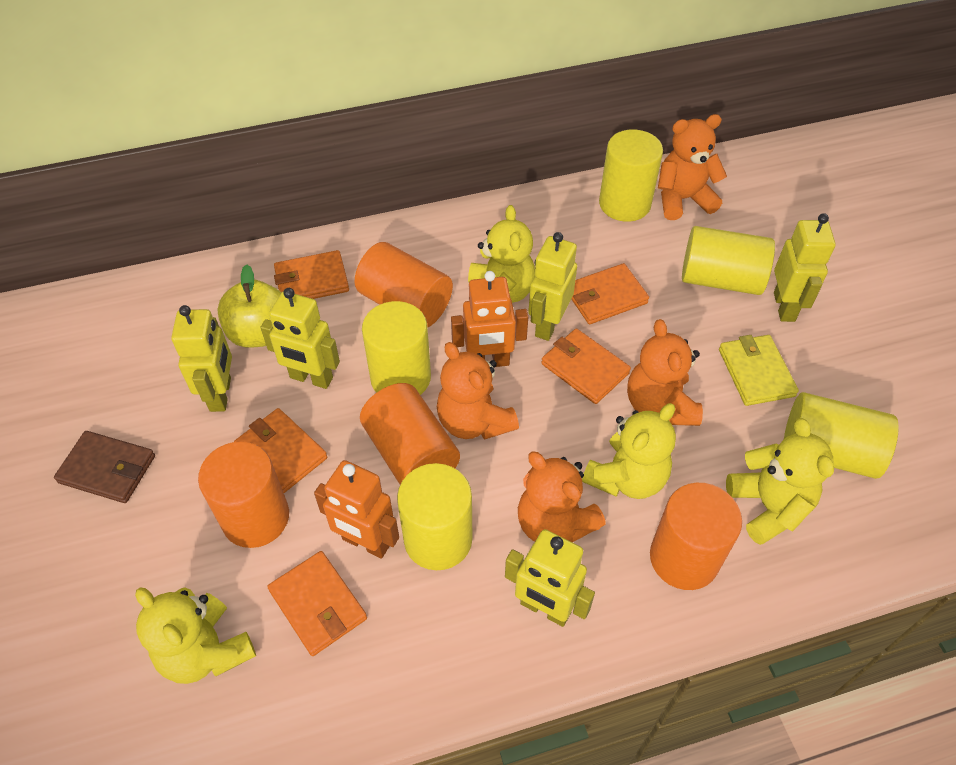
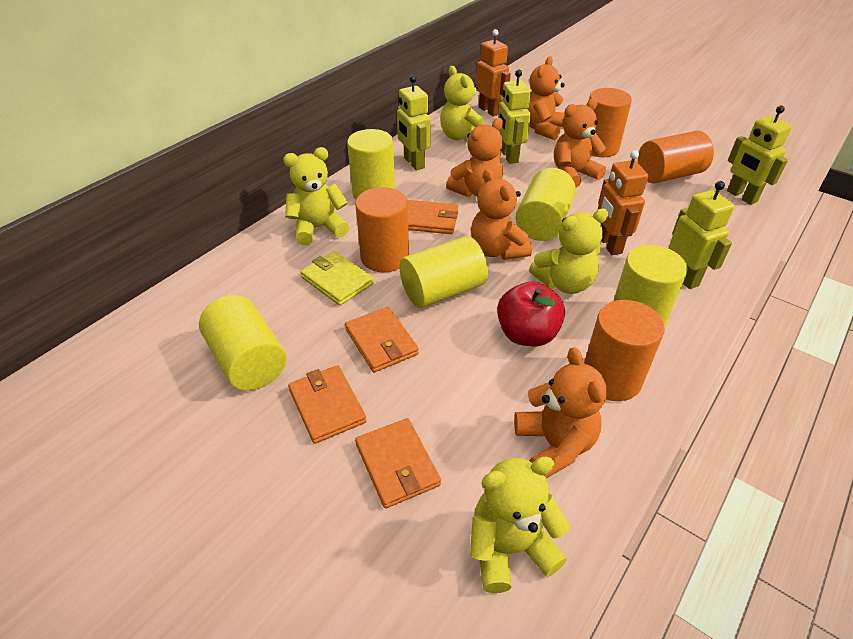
brown wallet: 1 -> 0
orange teddy bear: 4 -> 5
orange wallet: 5 -> 4
red apple: 0 -> 1
yellow apple: 1 -> 0
yellow robot: 5 -> 4

